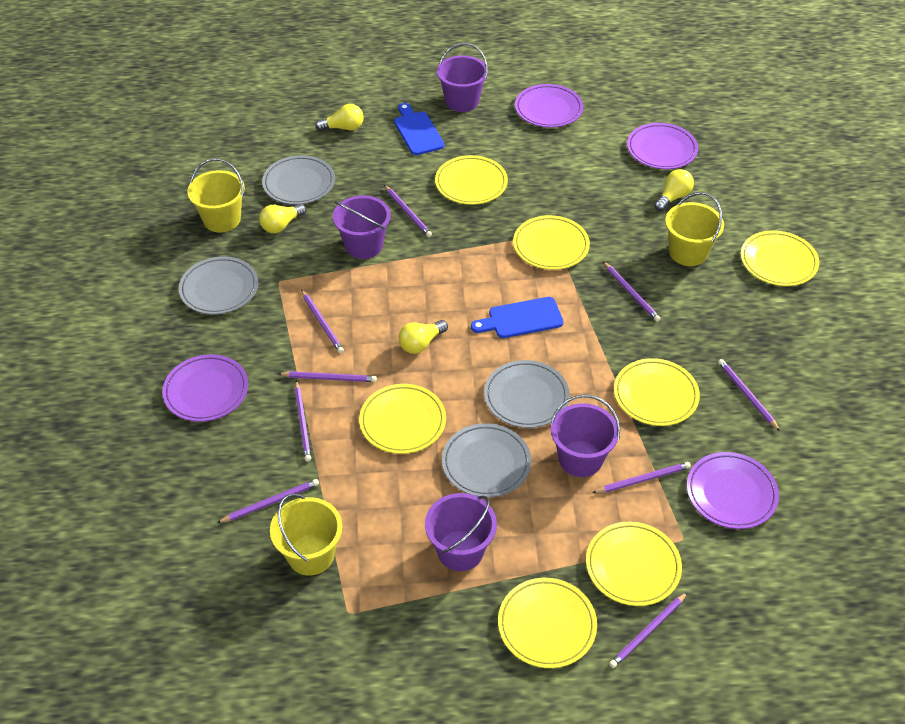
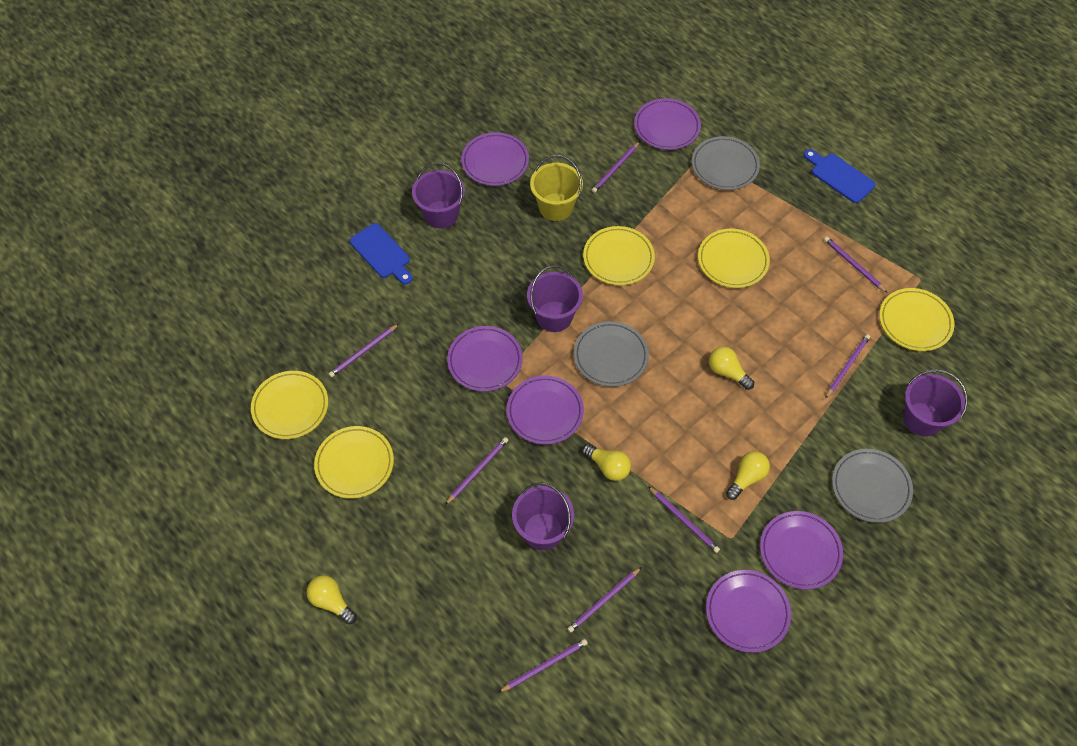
grey plate: 4 -> 3
purple pencil: 9 -> 8
purple plate: 4 -> 6
yellow bucket: 3 -> 1
yellow plate: 7 -> 5

